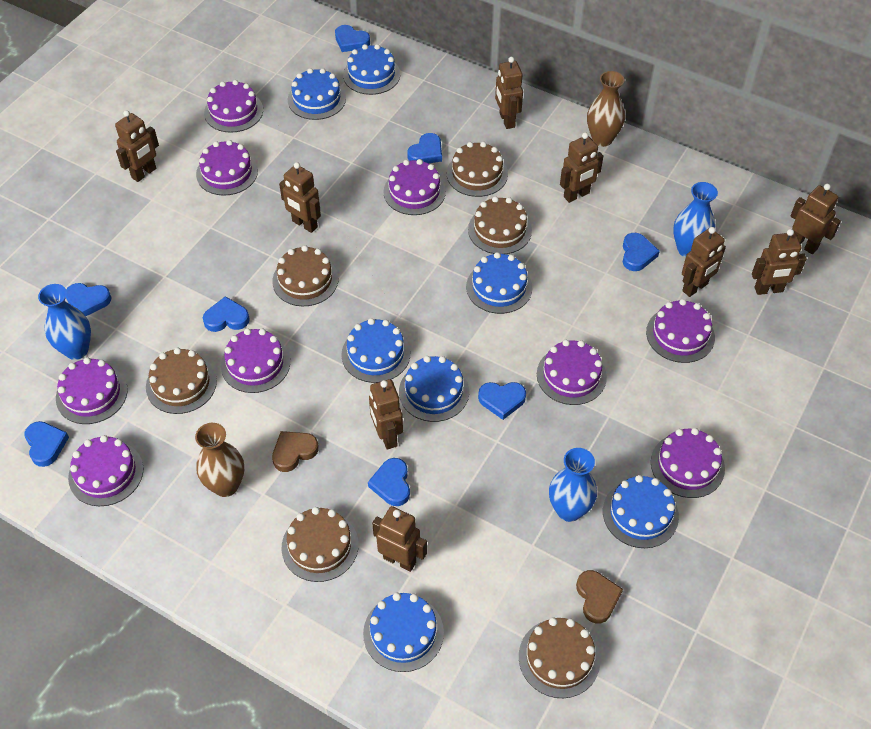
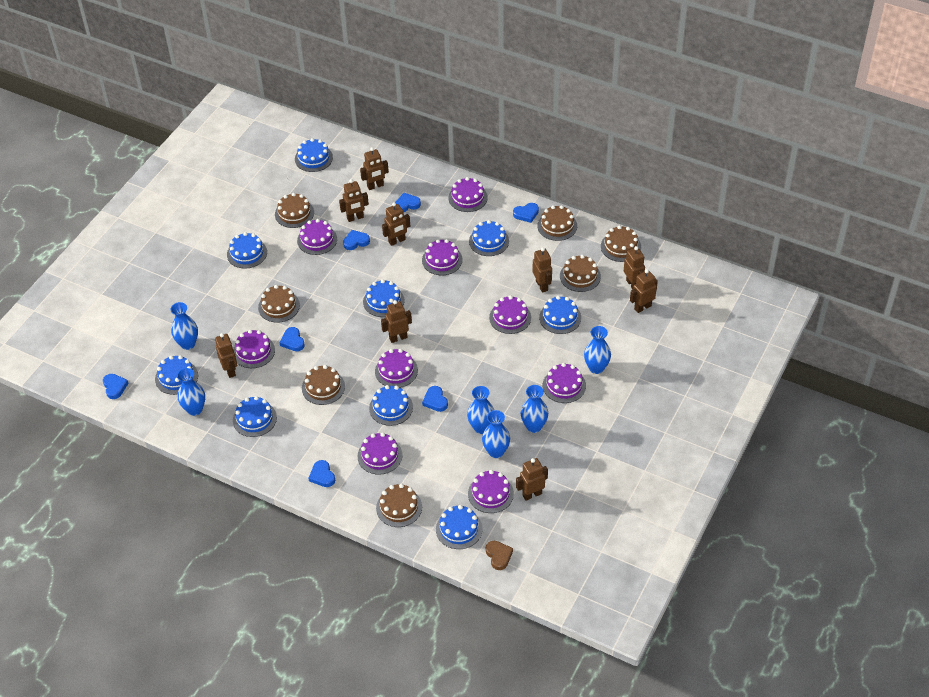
blue cake: 7 -> 9
blue heart: 8 -> 7
blue vase: 3 -> 6
brown cake: 6 -> 7
brown heart: 2 -> 1
brown vase: 2 -> 0

